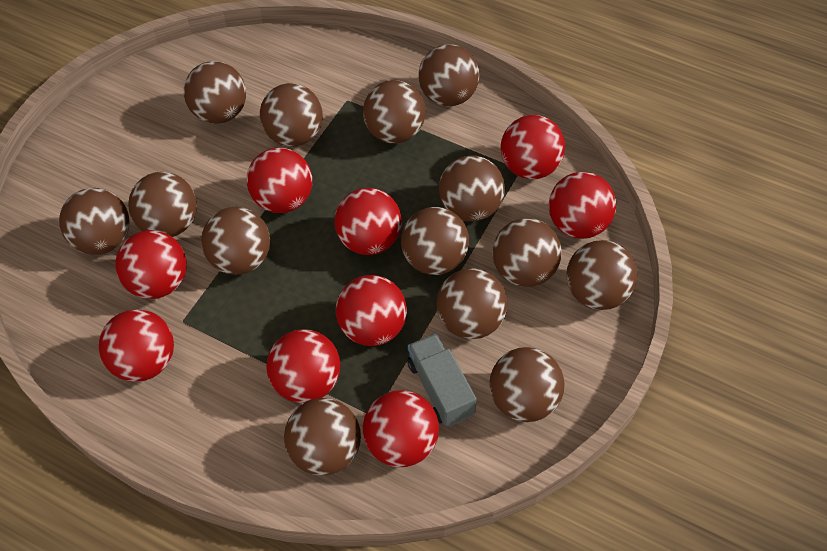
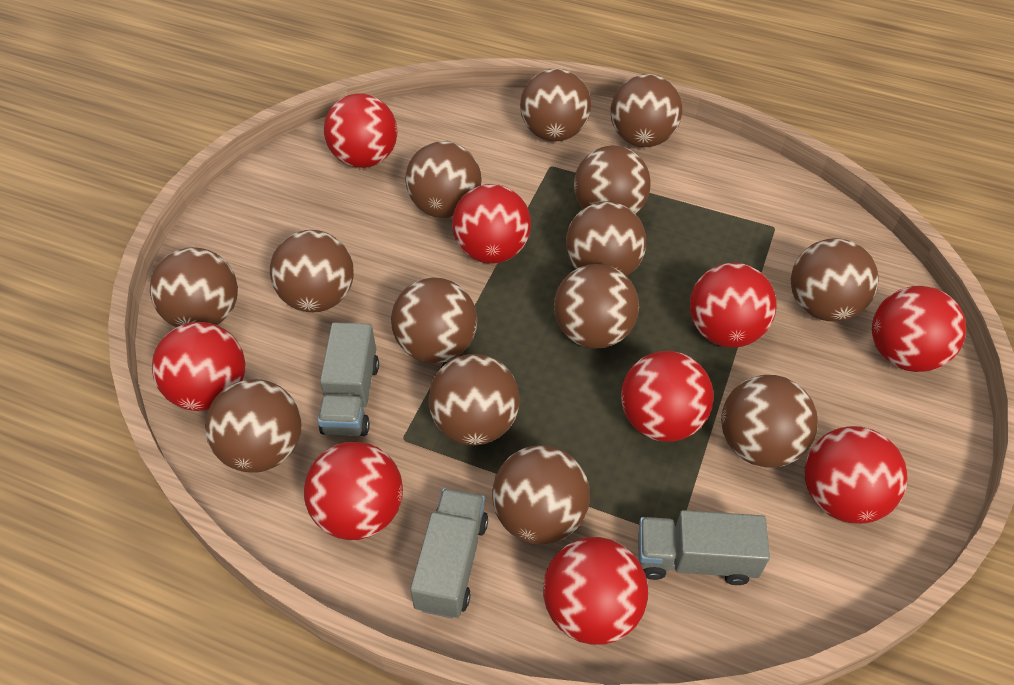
grey truck: 1 -> 3

